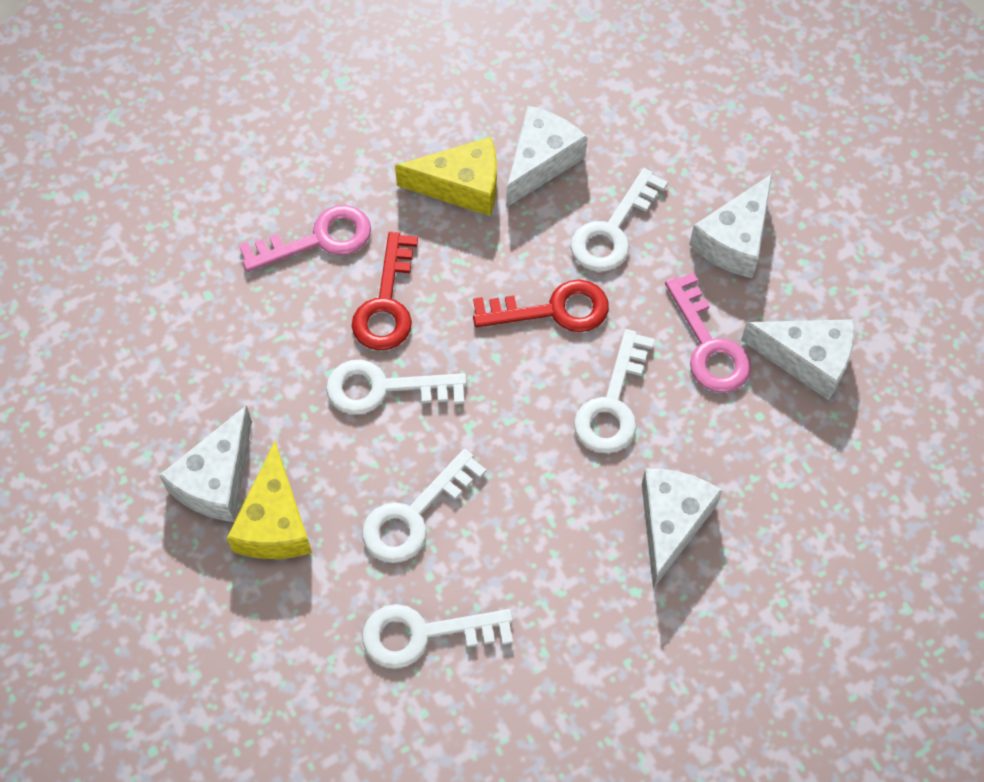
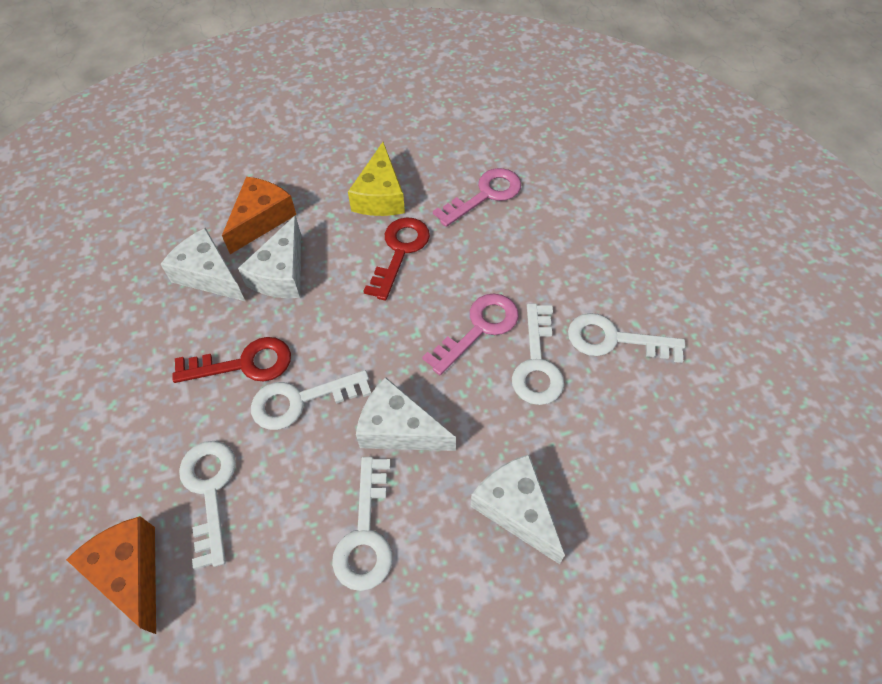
orange cheese: 0 -> 2
white cheese: 5 -> 4
yellow cheese: 2 -> 1

